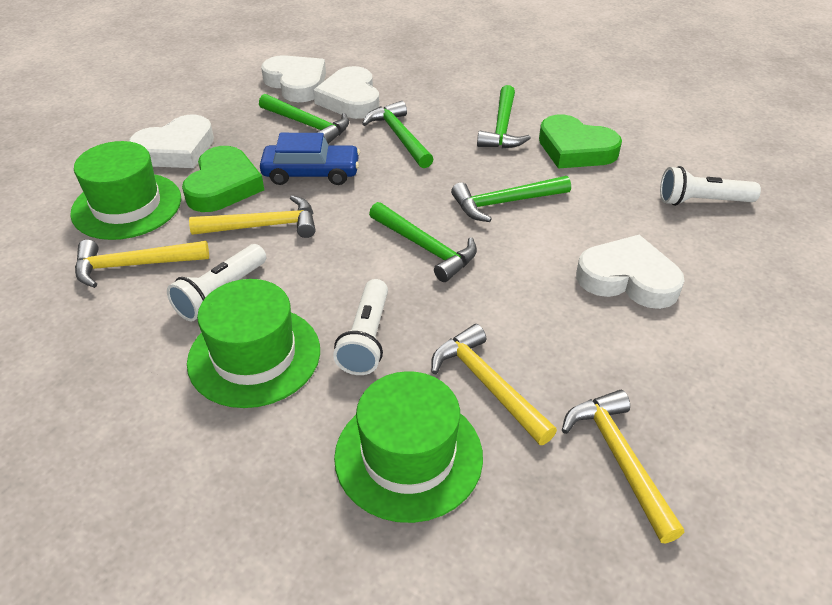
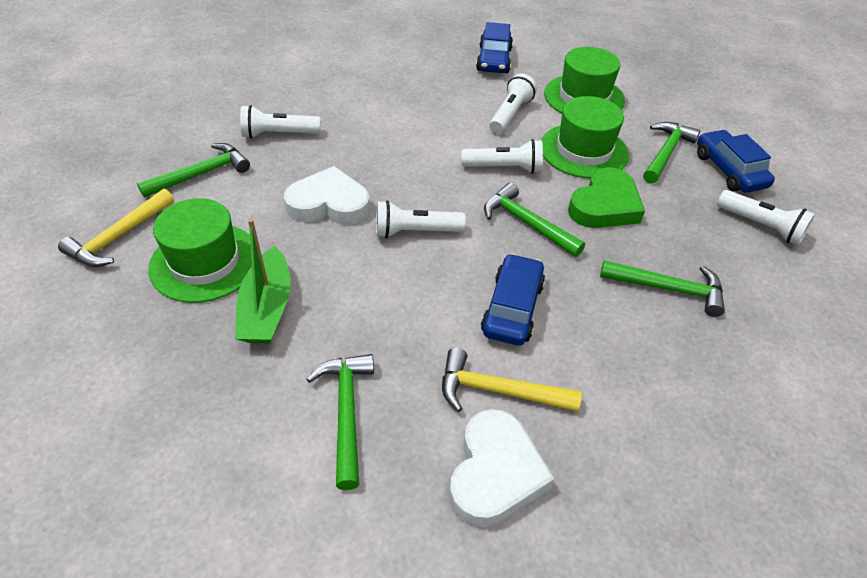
blue car: 1 -> 3
green boat: 0 -> 1
green heart: 2 -> 1
white flashlight: 3 -> 5
white heart: 4 -> 2
yellow hammer: 4 -> 2

